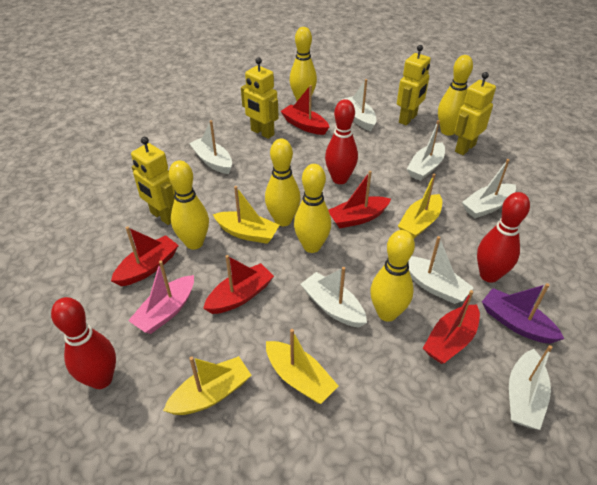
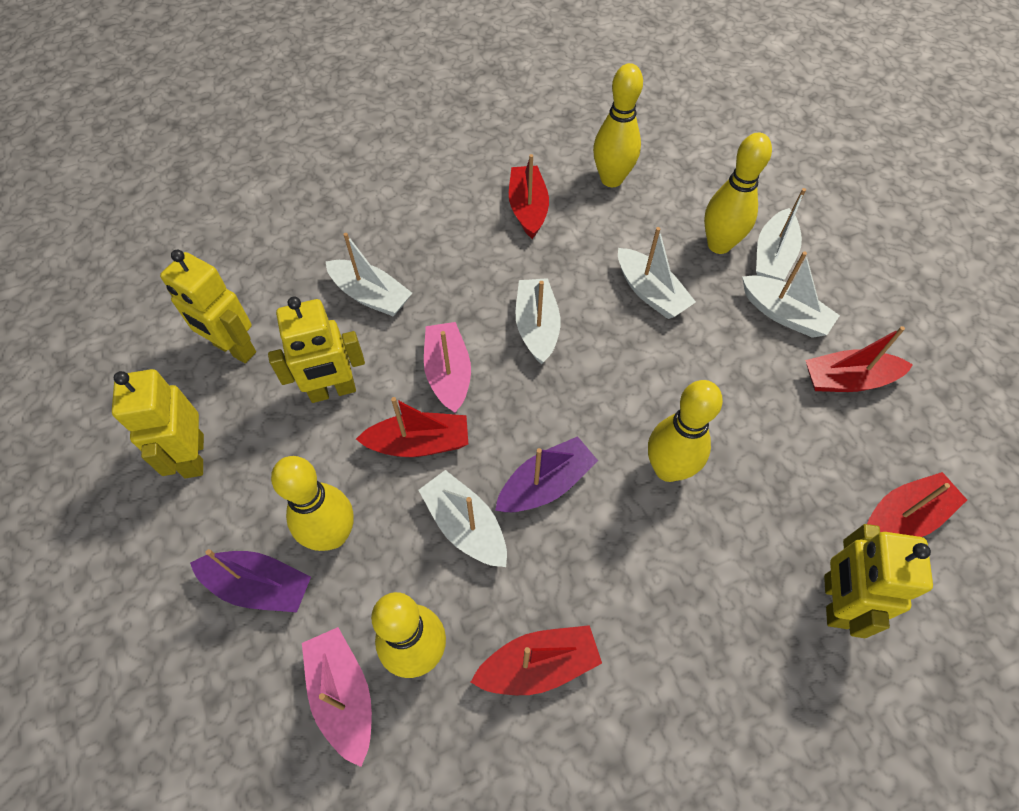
pink boat: 1 -> 2
purple boat: 1 -> 2
red bowling pin: 3 -> 0
white boat: 7 -> 6
yellow boat: 4 -> 0
yellow bowling pin: 6 -> 5

